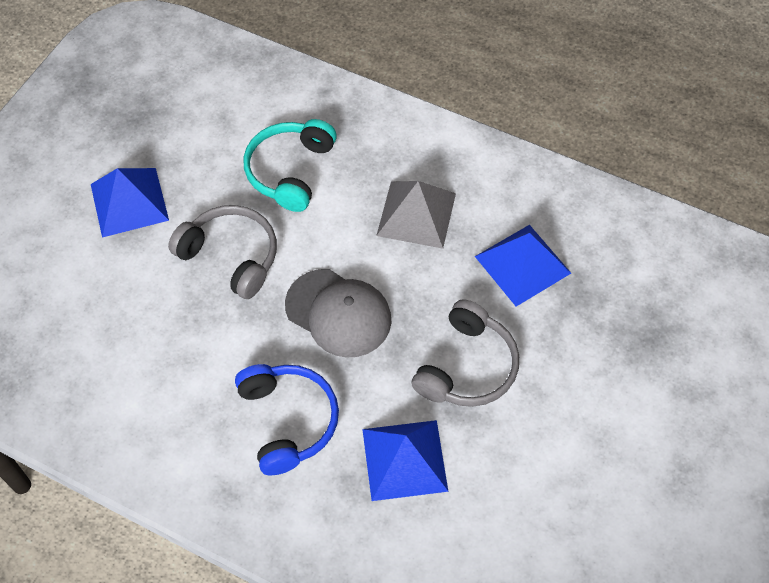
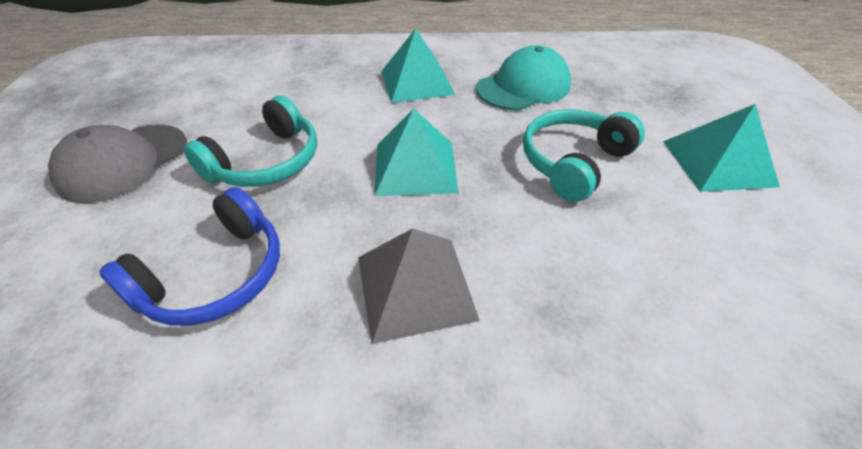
blue pyramid: 3 -> 0
grey headphones: 2 -> 0
turquoise cap: 0 -> 1
turquoise headphones: 1 -> 2
turquoise pyramid: 0 -> 3

